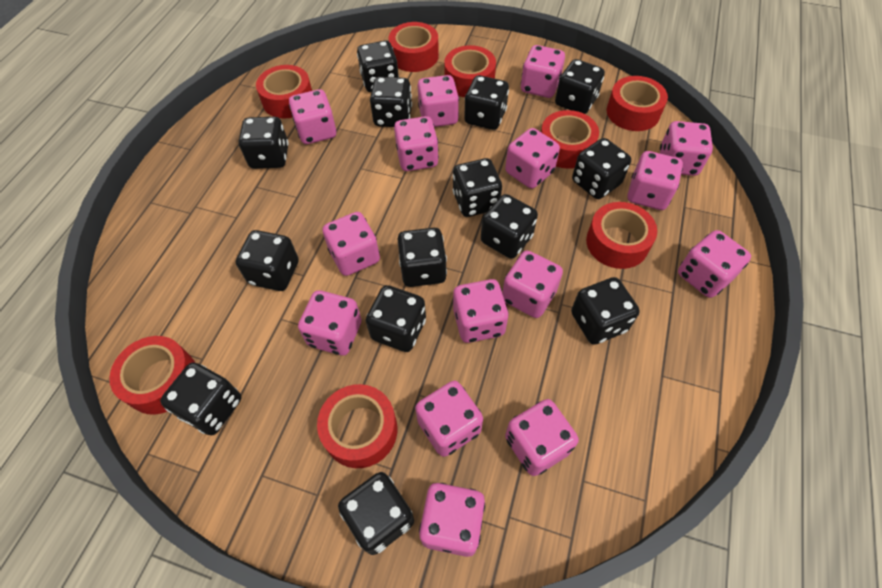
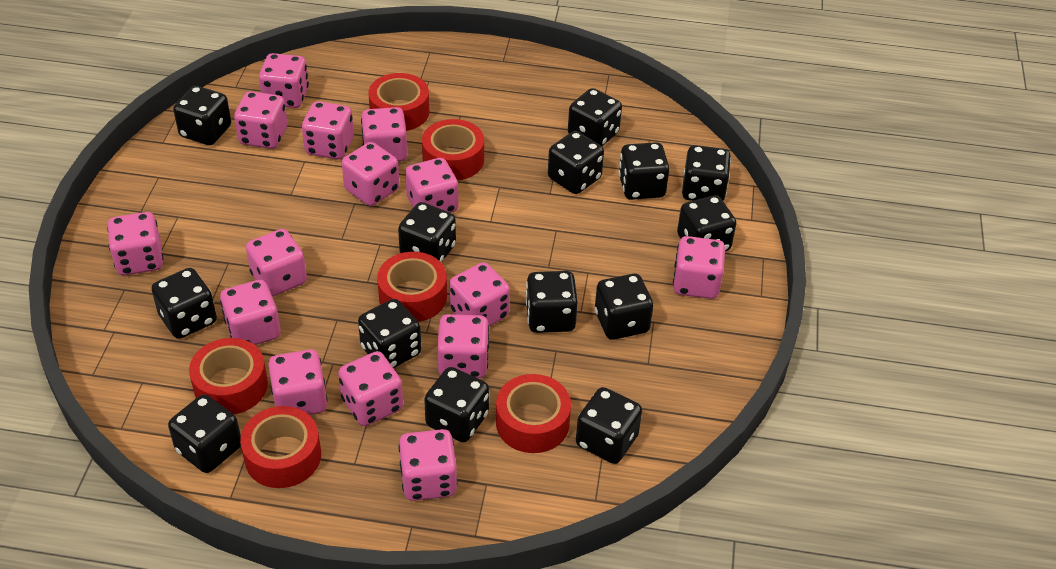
red tape: 8 -> 6

